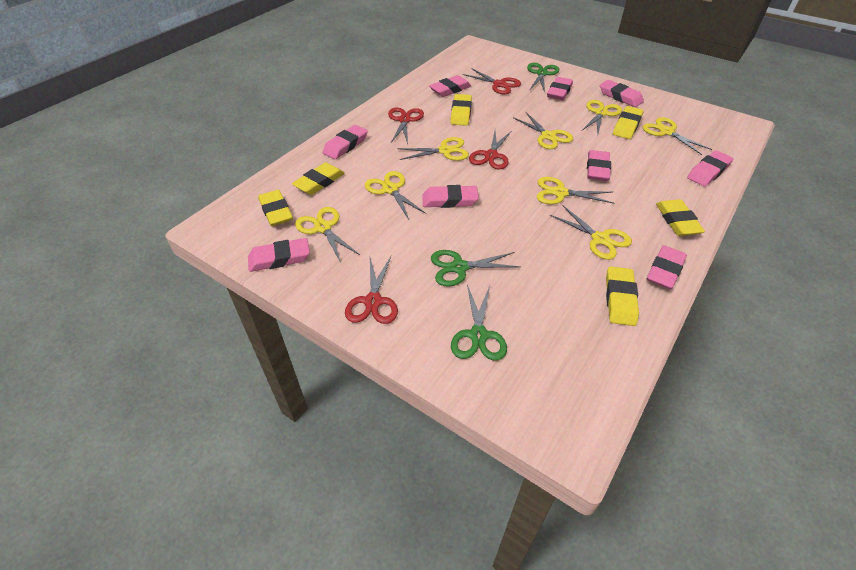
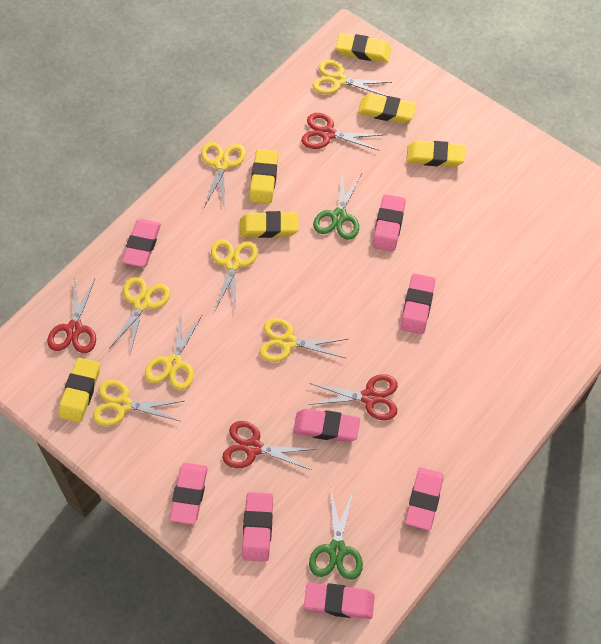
green scissors: 3 -> 2
pink eraser: 9 -> 8
yellow scissors: 8 -> 7

